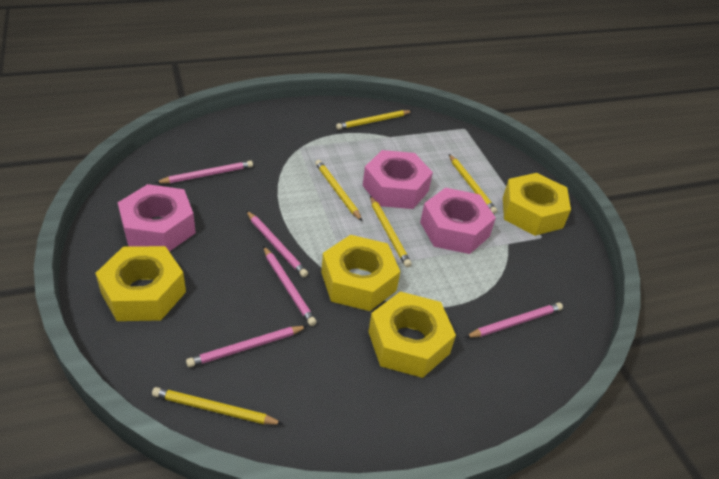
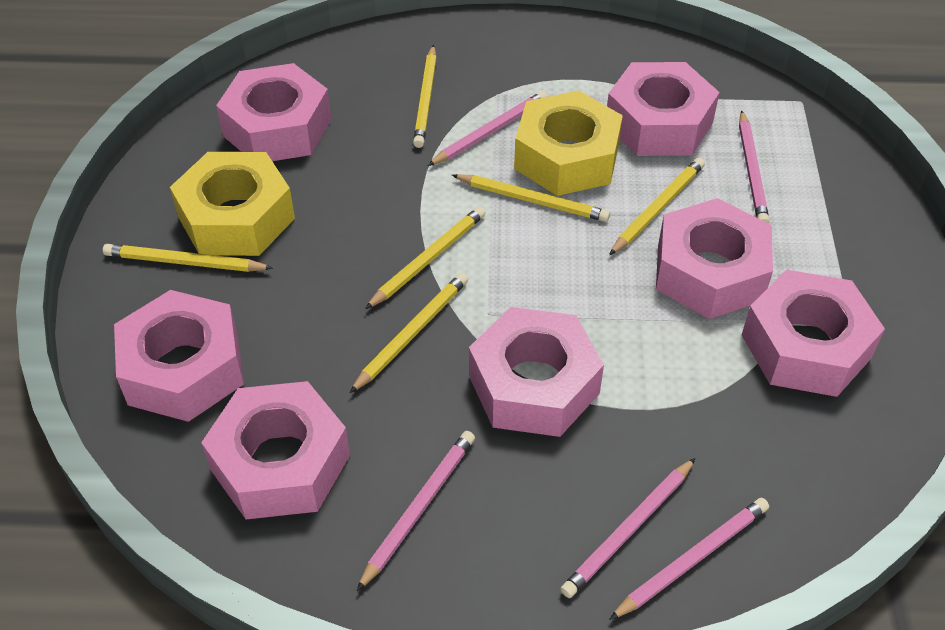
pink nut: 3 -> 7
yellow nut: 4 -> 2
yellow pencil: 5 -> 6

